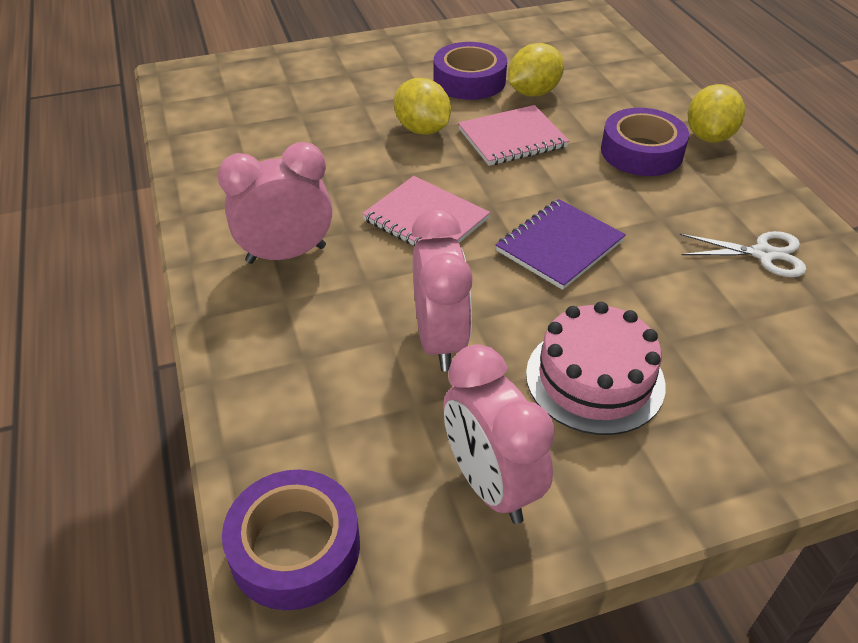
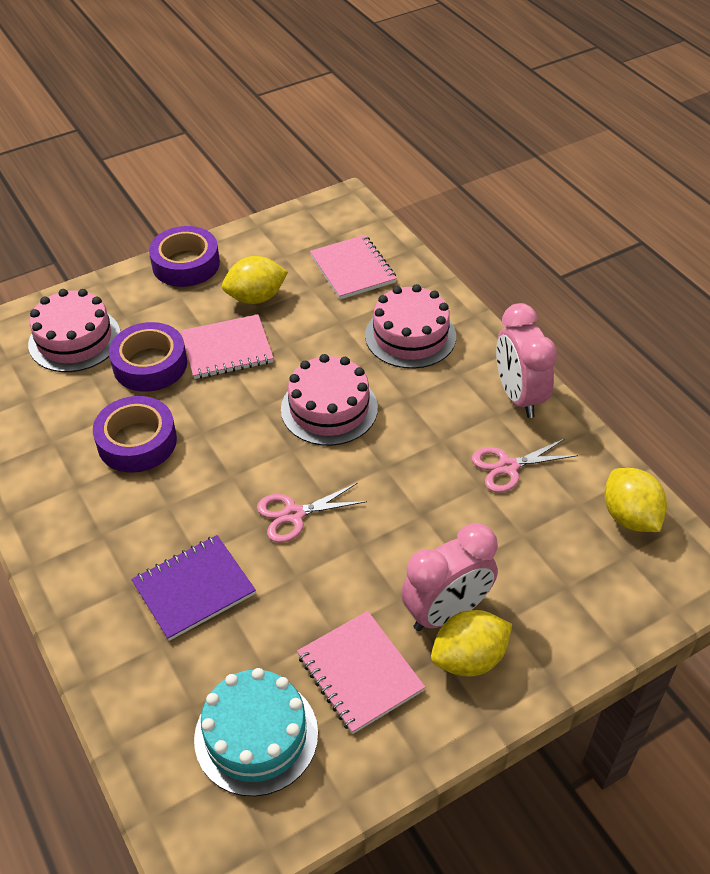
pink cake: 1 -> 3
pink clock: 3 -> 2
pink notebook: 2 -> 3
pink scissors: 0 -> 2
turquoise cake: 0 -> 1
white scissors: 1 -> 0

